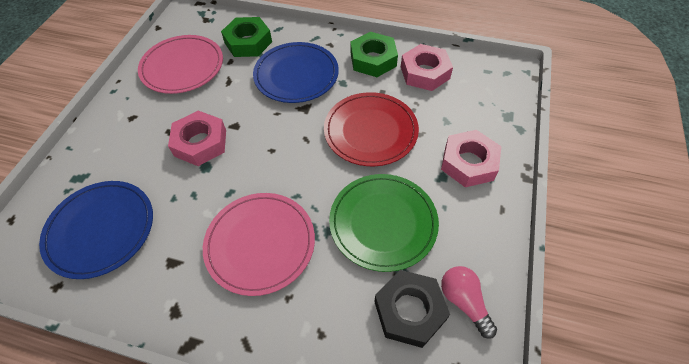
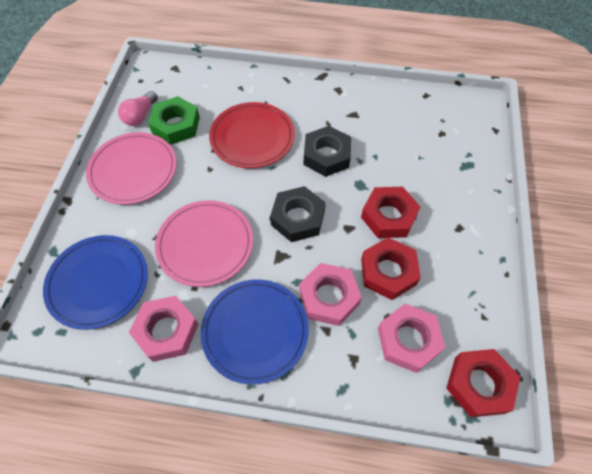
black nut: 1 -> 2
green nut: 2 -> 1
green plate: 1 -> 0
red nut: 0 -> 3

